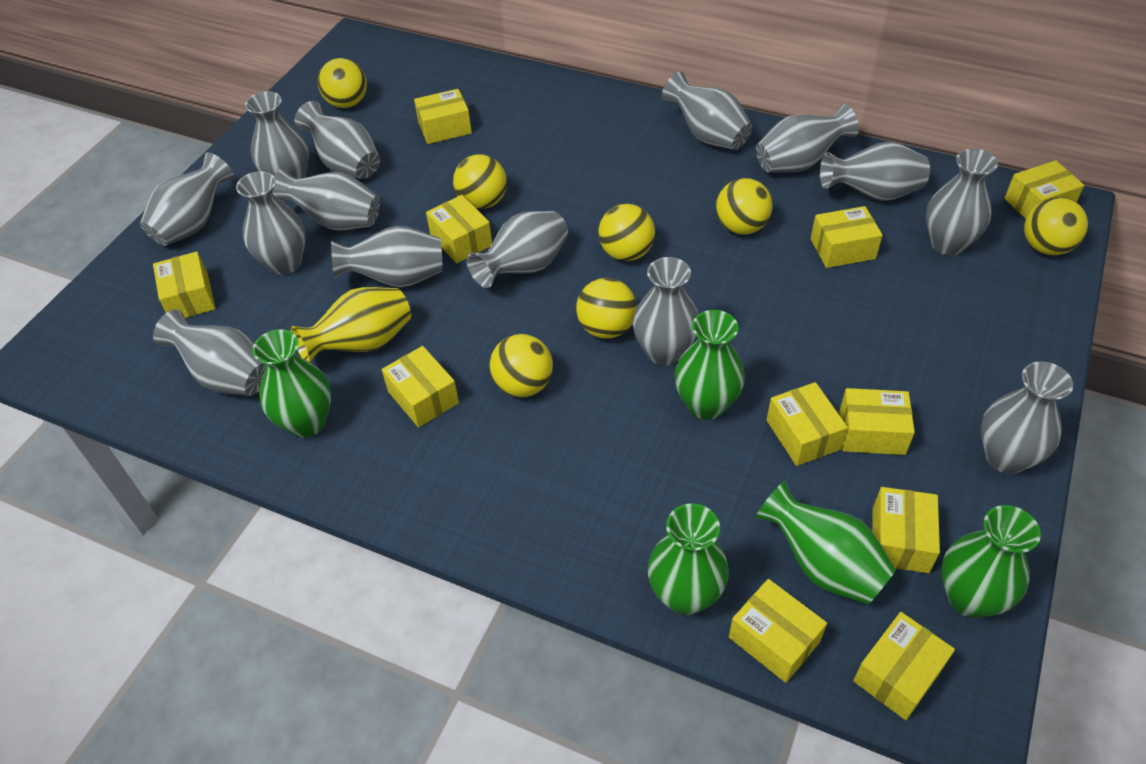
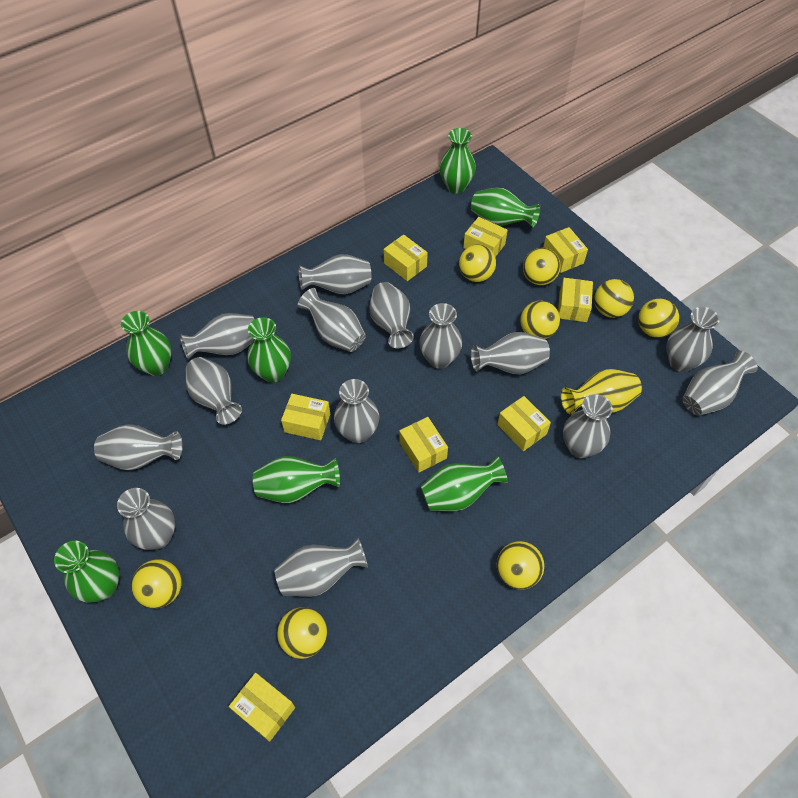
green vase: 5 -> 7
yellow ball: 7 -> 8
yellow box: 11 -> 8

